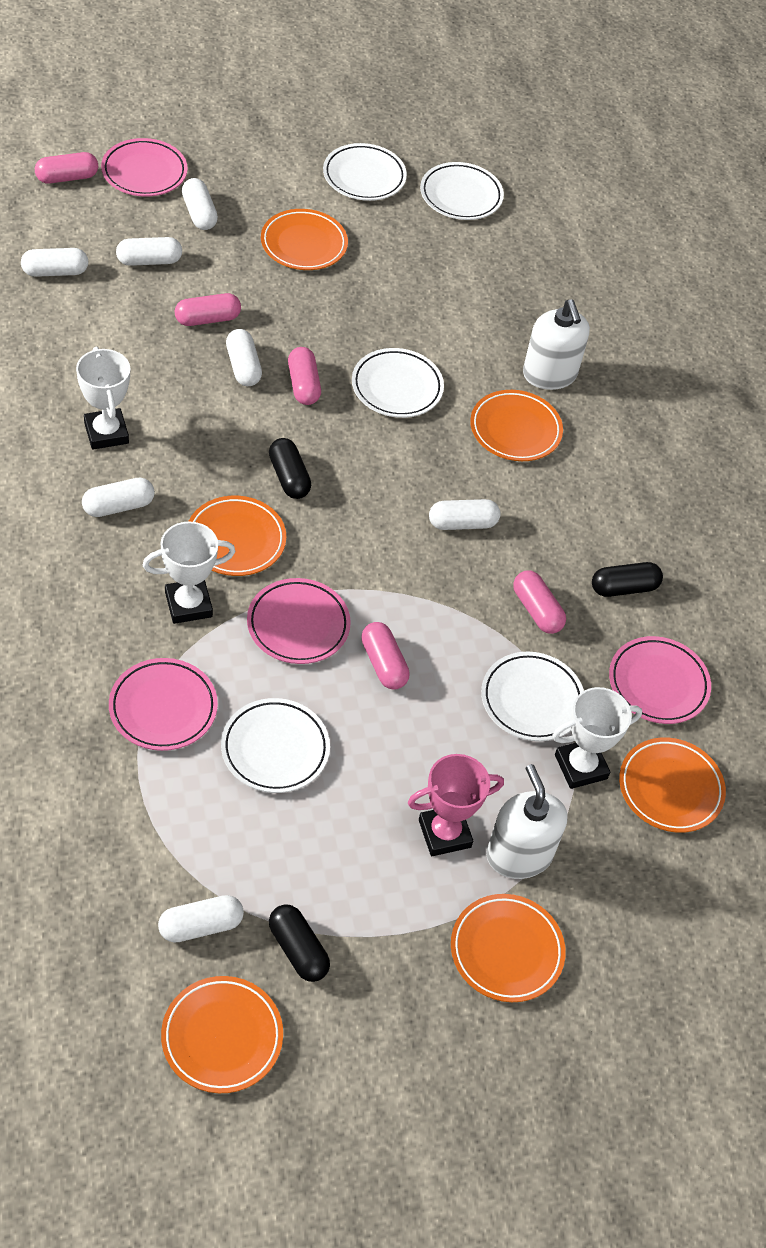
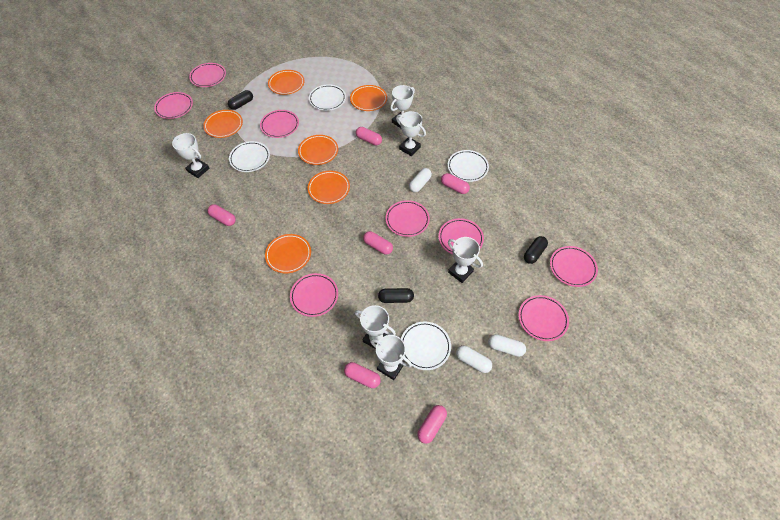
pink capsule: 5 -> 6
pink plate: 4 -> 8
pink trophy: 1 -> 0
white capsule: 7 -> 3
white plate: 5 -> 4
white soap dispenser: 2 -> 0
white trophy: 3 -> 6

